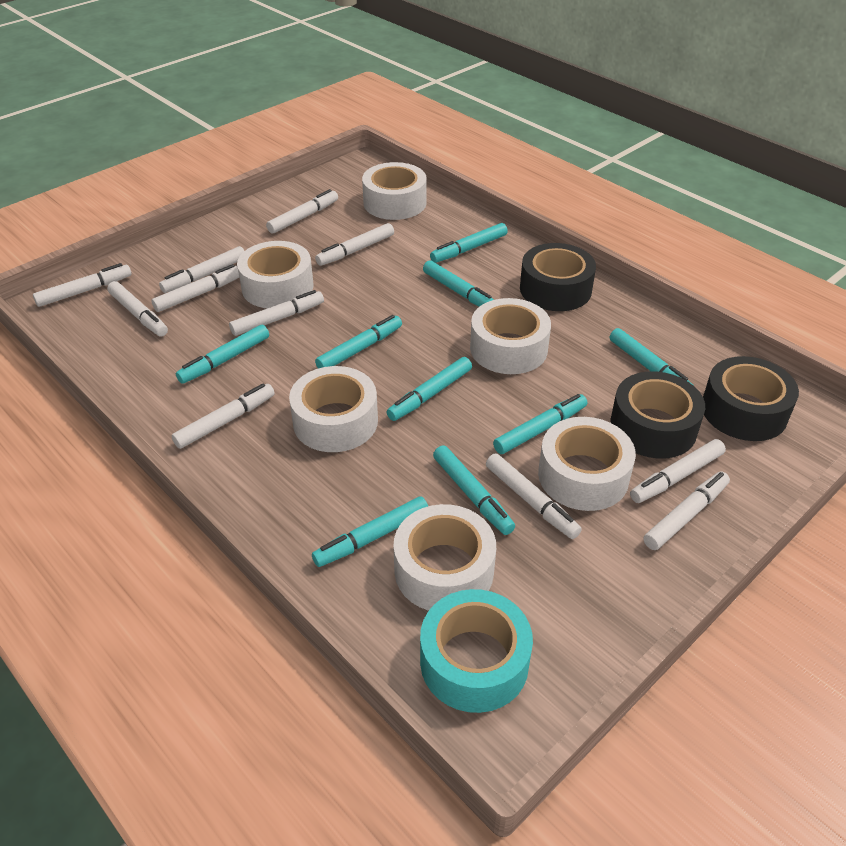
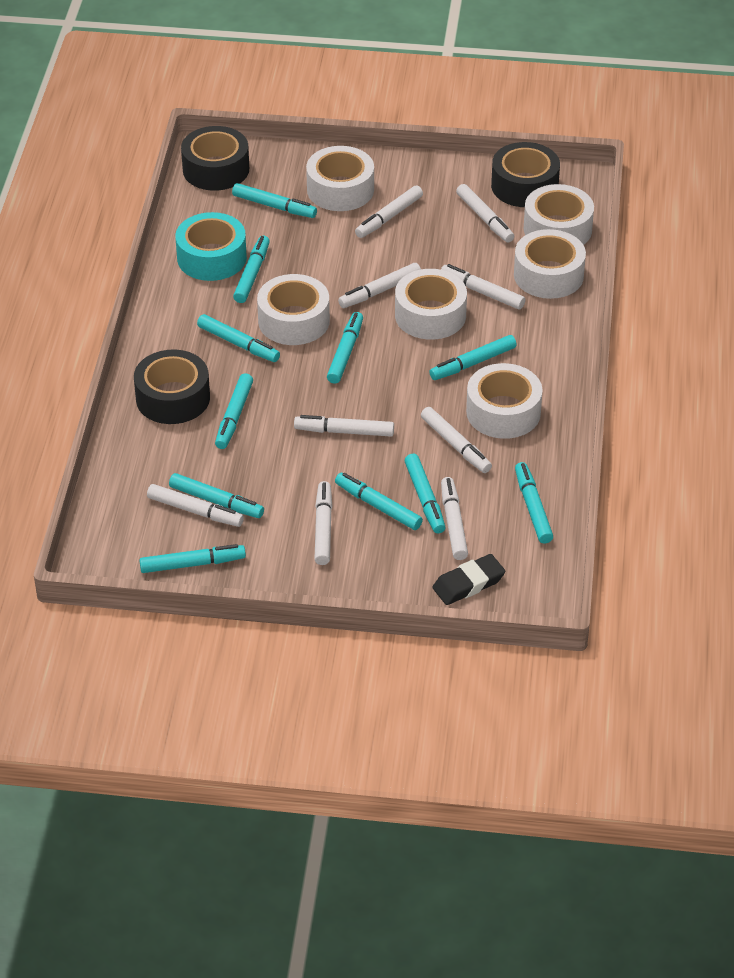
black eraser: 0 -> 1
turquoise marker: 9 -> 11
white marker: 11 -> 9

